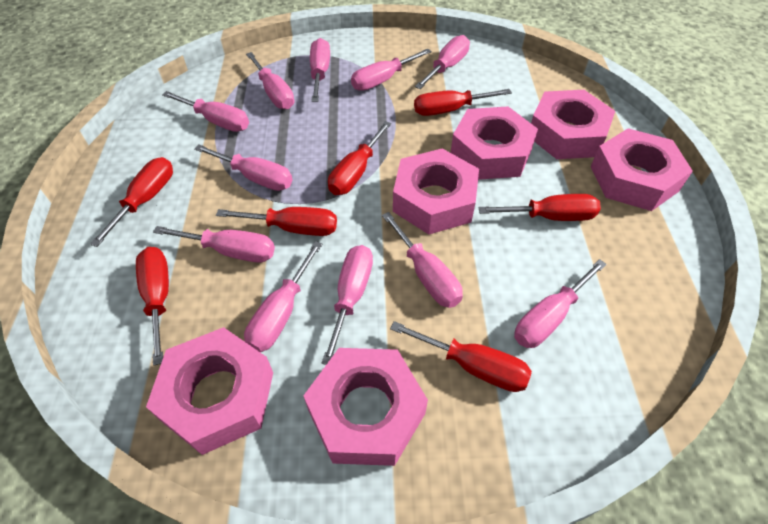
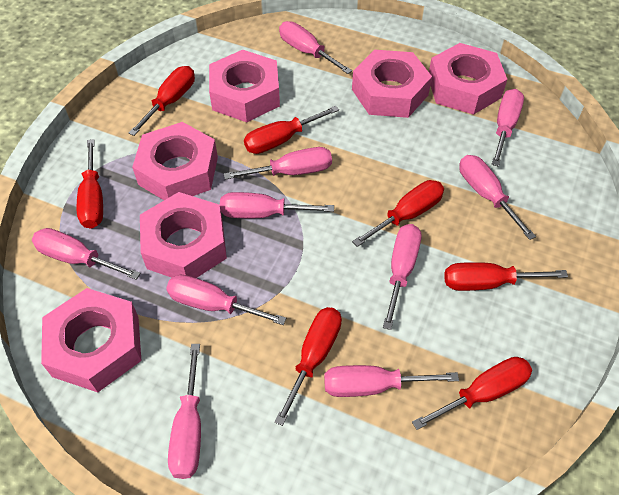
pink screwdriver: 11 -> 10

